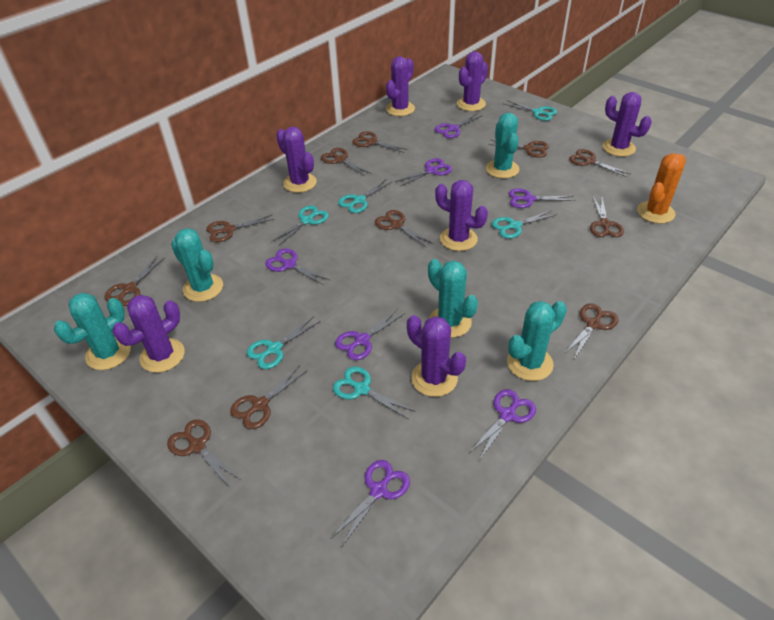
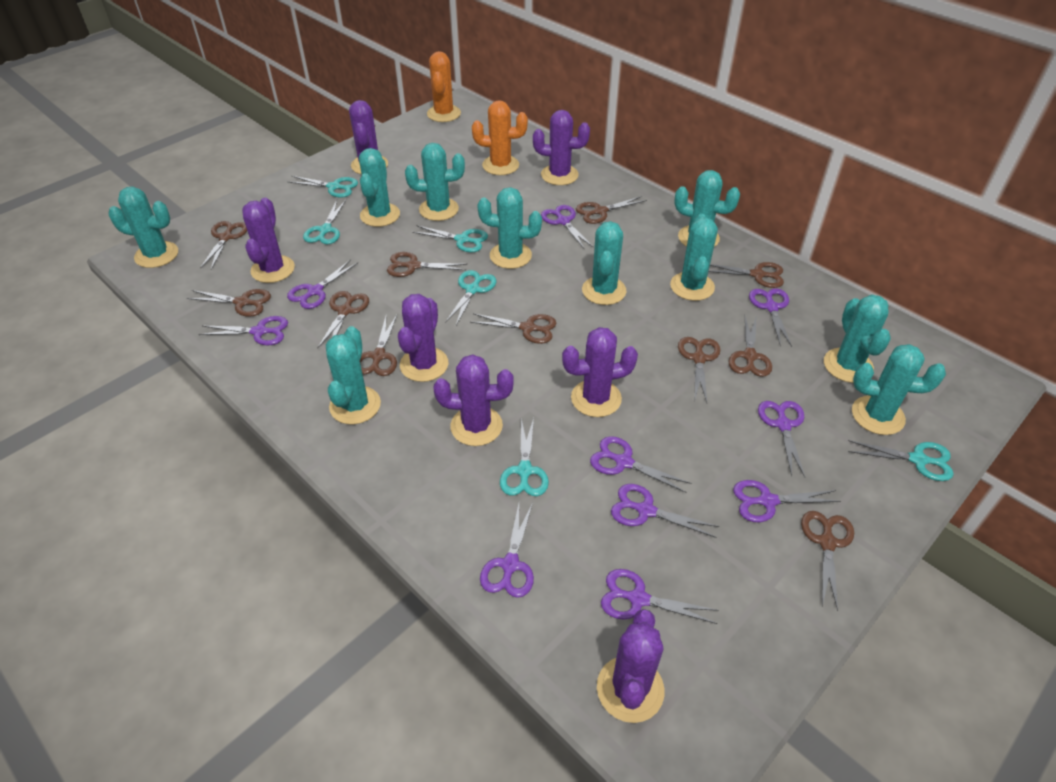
orange cactus: 1 -> 2
purple scissors: 7 -> 10
turquoise cactus: 5 -> 10

